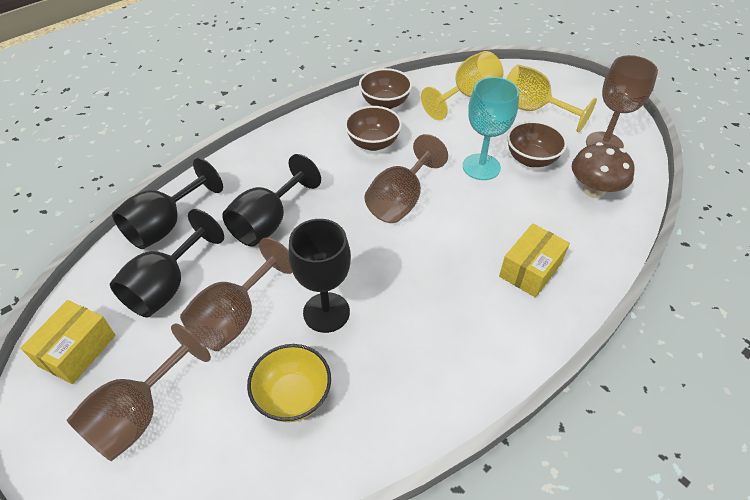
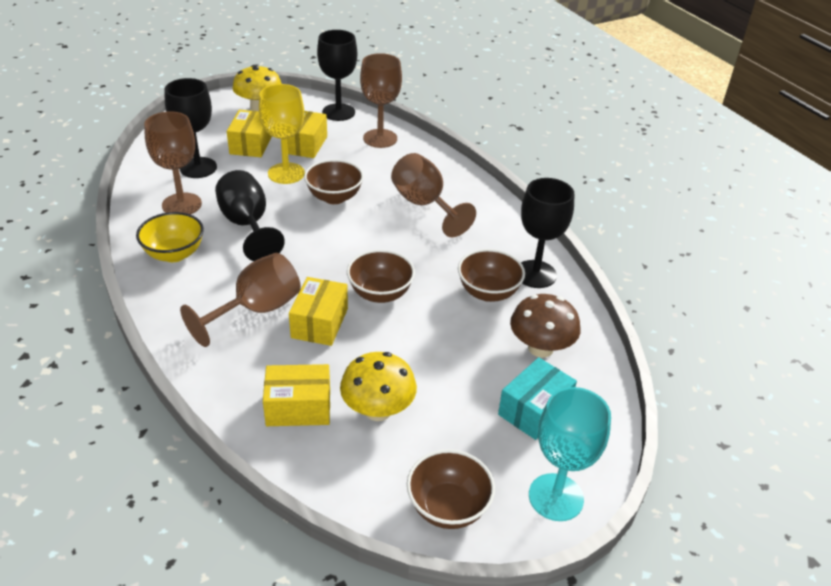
brown bowl: 3 -> 4
turquoise box: 0 -> 1
yellow box: 2 -> 4
yellow goblet: 2 -> 1
yellow mushroom: 0 -> 2

